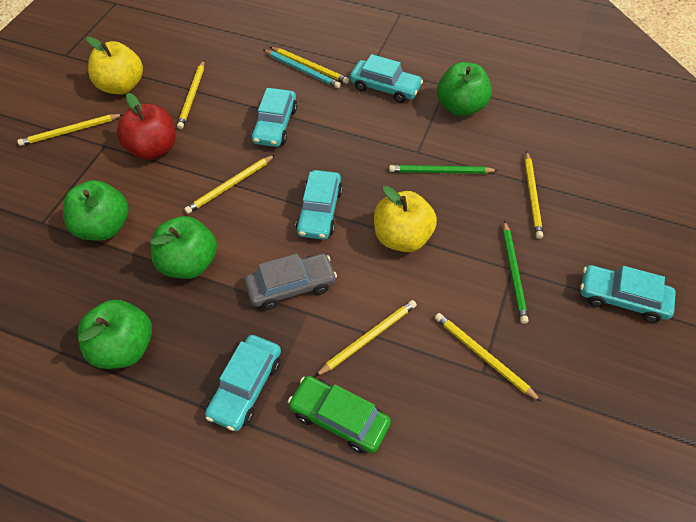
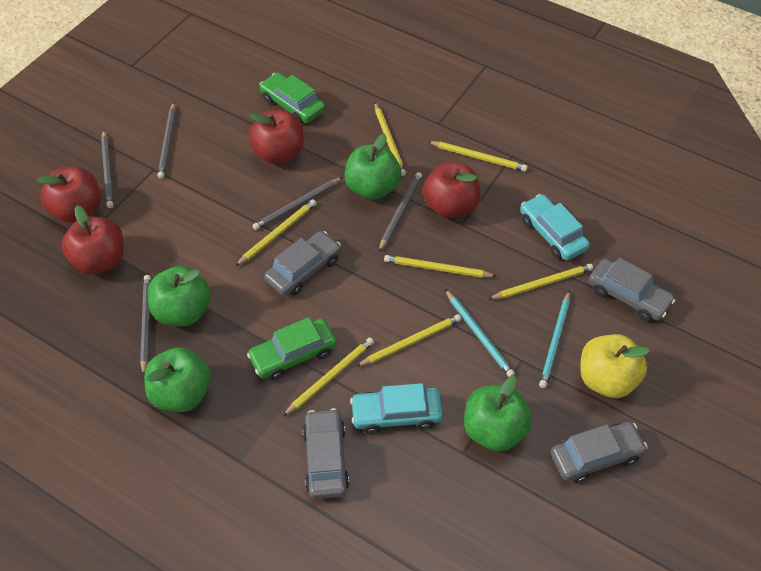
green car: 1 -> 2
green pencil: 2 -> 0
grey car: 1 -> 4
grey pencil: 0 -> 5
red apple: 1 -> 4
turquoise car: 5 -> 2
turquoise pencil: 1 -> 2
yellow apple: 2 -> 1

